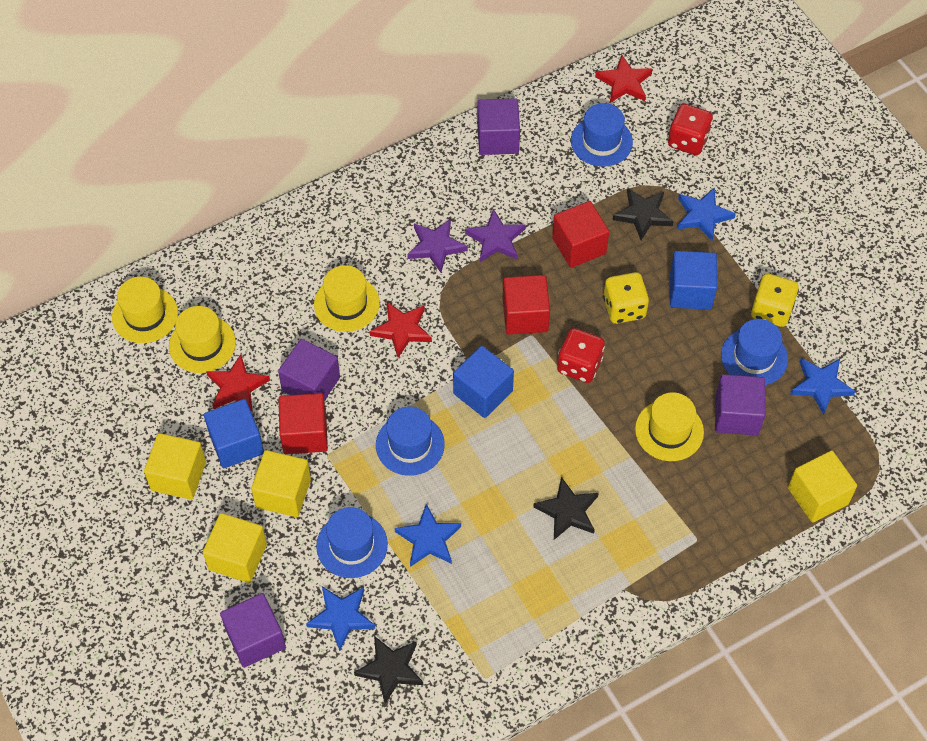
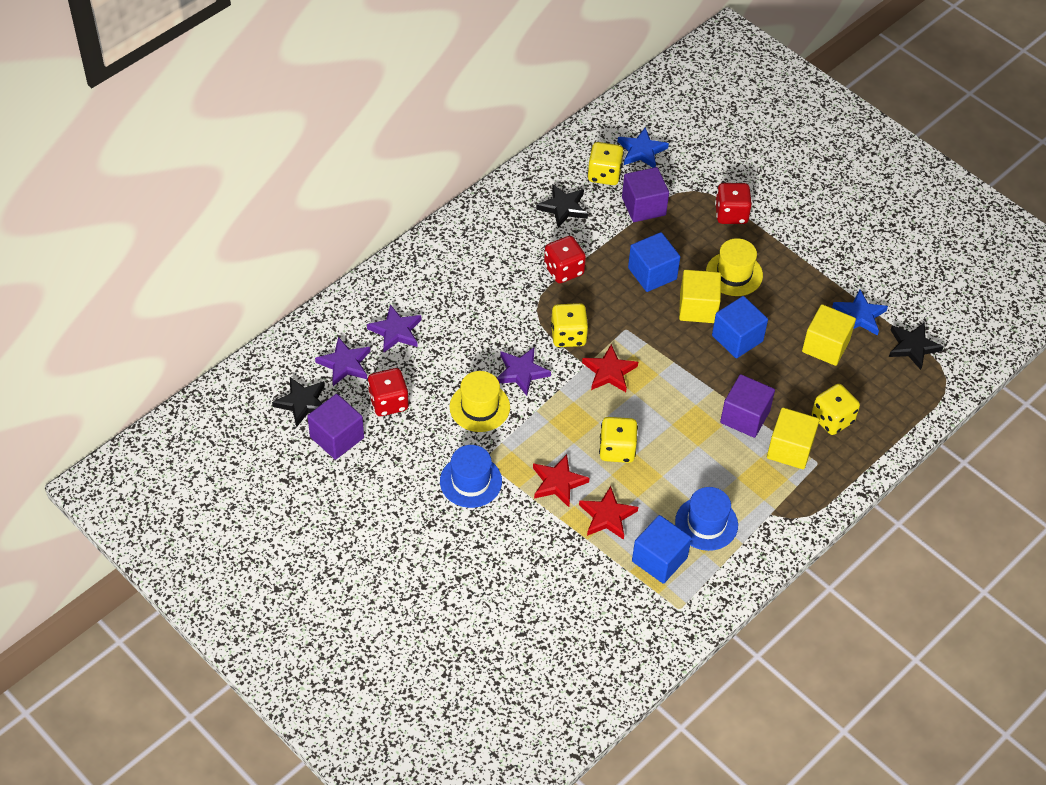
blue hat: 4 -> 2
blue star: 4 -> 2
purple cube: 4 -> 3
purple star: 2 -> 3
red cube: 3 -> 0
red dice: 2 -> 3
yellow cube: 4 -> 3
yellow dice: 2 -> 4
yellow hat: 4 -> 2

